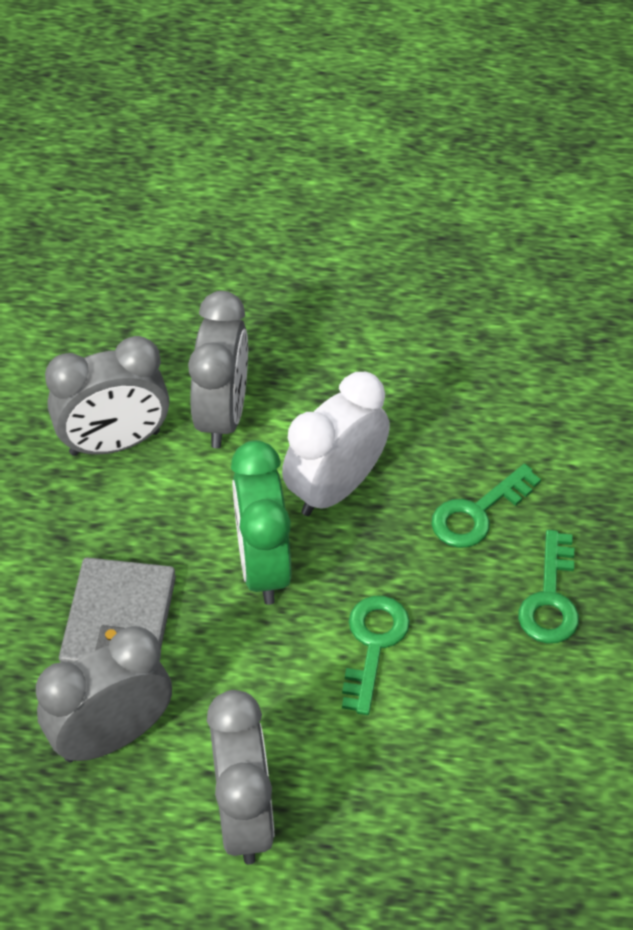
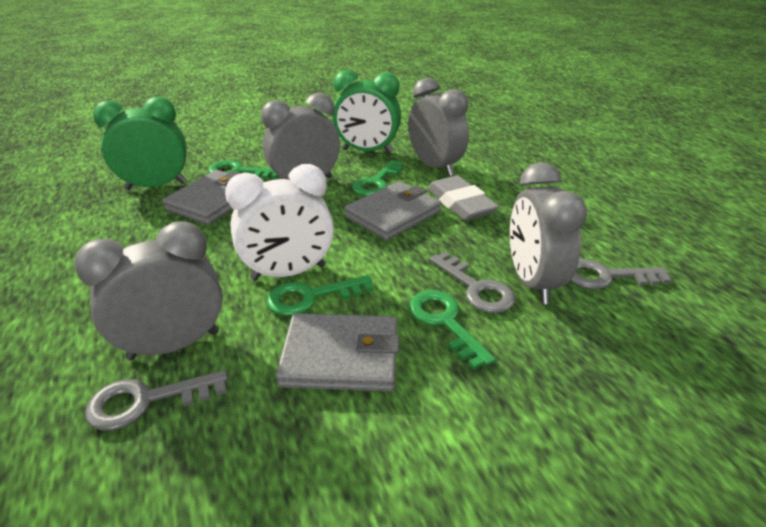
green clock: 1 -> 2
green key: 3 -> 4
grey eraser: 0 -> 1
grey key: 0 -> 3
grey wallet: 1 -> 3

